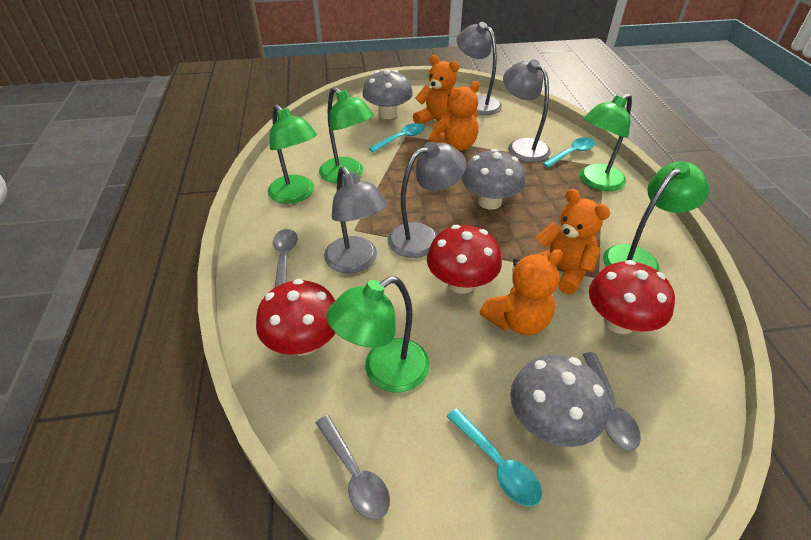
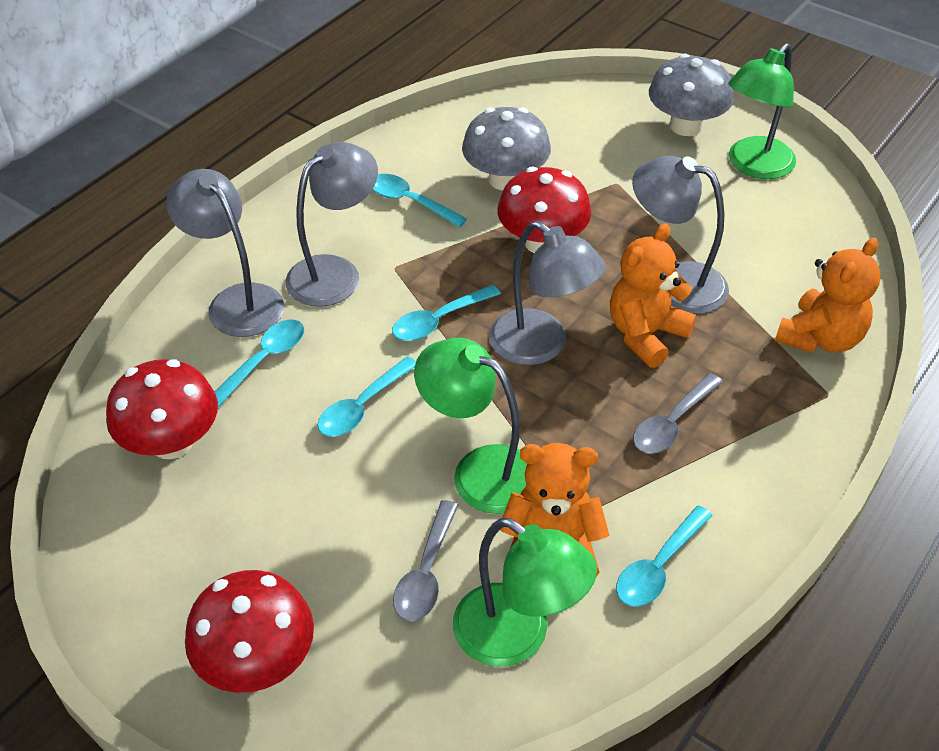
green lamp: 5 -> 3
grey mushroom: 3 -> 2
grey spoon: 3 -> 2
orange teddy bear: 4 -> 3
turquoise spoon: 3 -> 5

